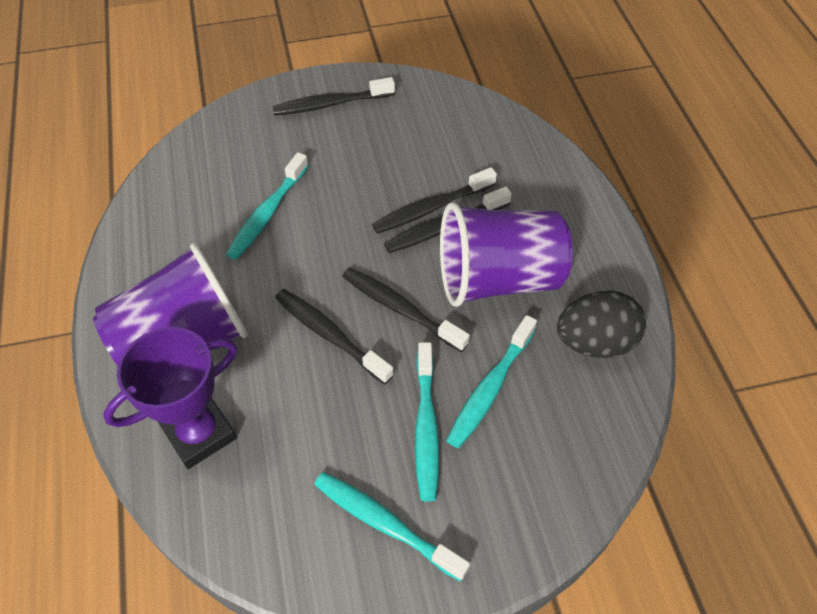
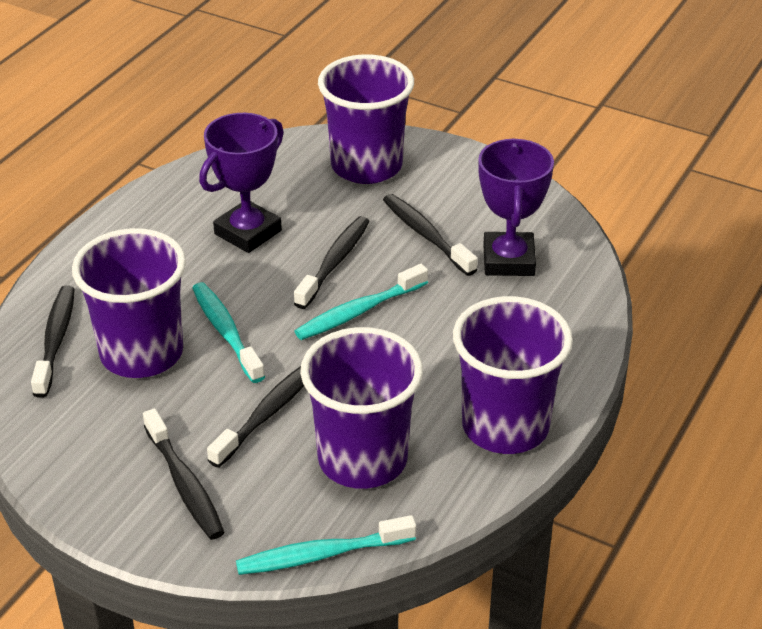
black egg: 1 -> 0
purple cup: 2 -> 4
purple trophy: 1 -> 2
turquoise toothbrush: 4 -> 3

